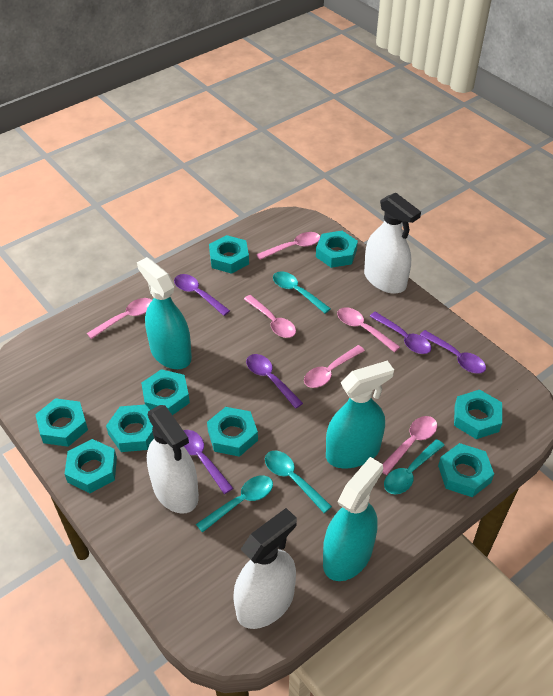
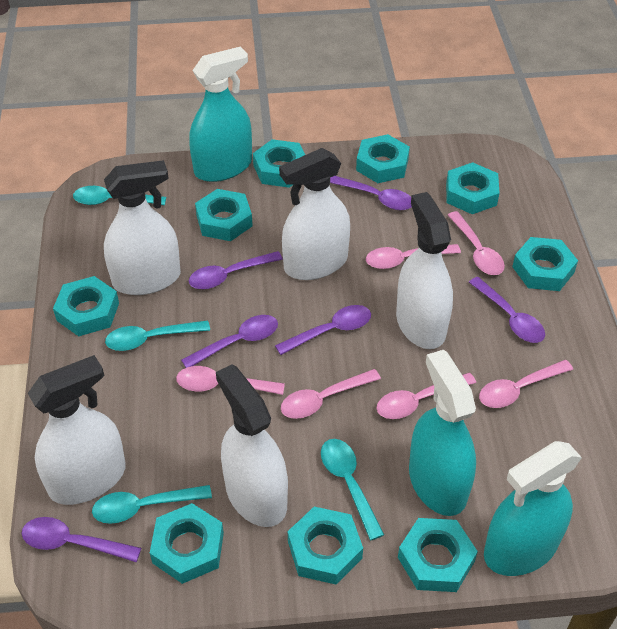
purple spoon: 5 -> 6
white spray bottle: 3 -> 5

